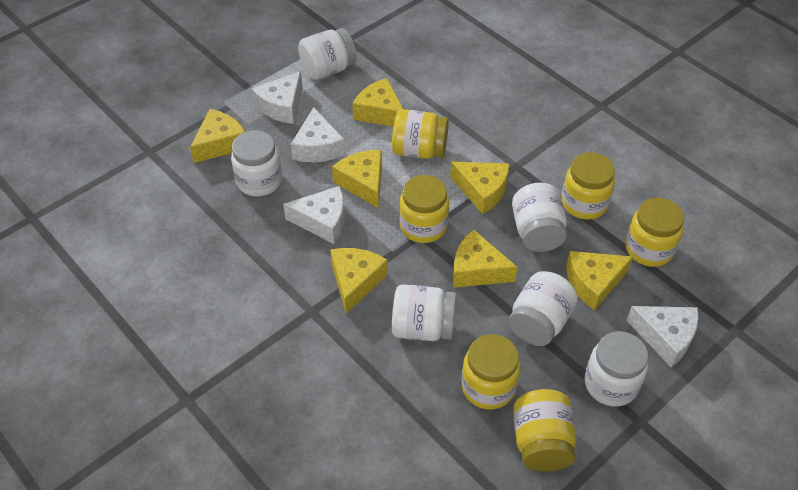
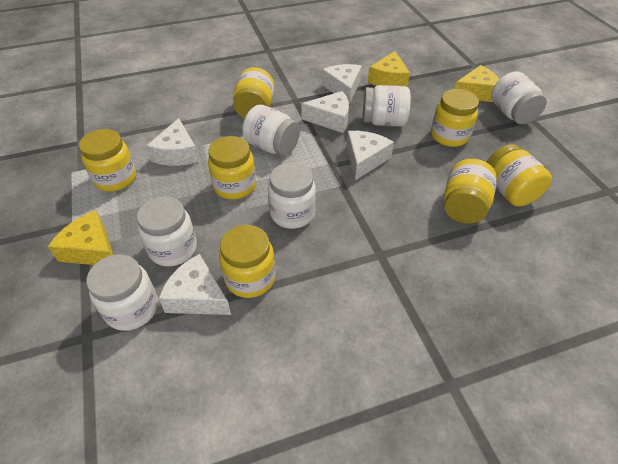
white cheese: 4 -> 5
yellow cheese: 7 -> 3
yellow jar: 6 -> 7

